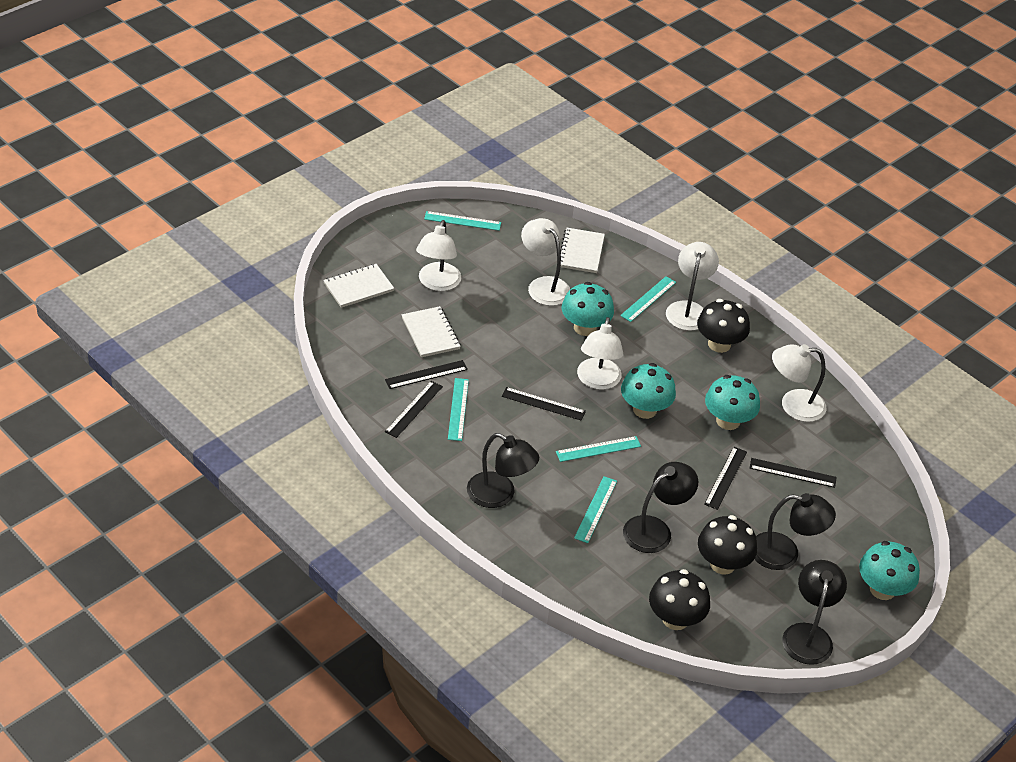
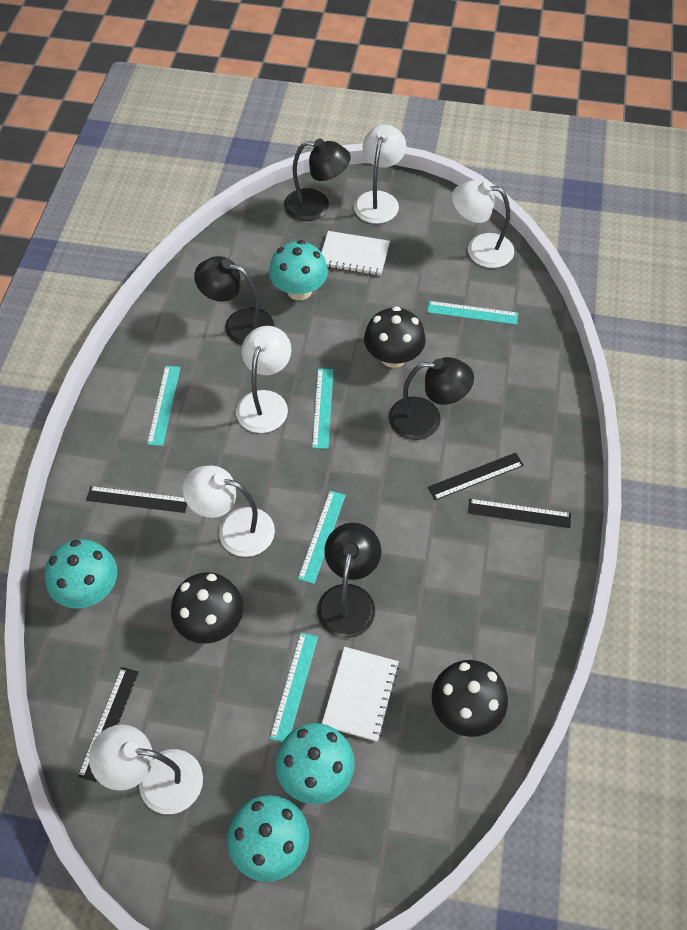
black ruler: 5 -> 4
white notebook: 3 -> 2

